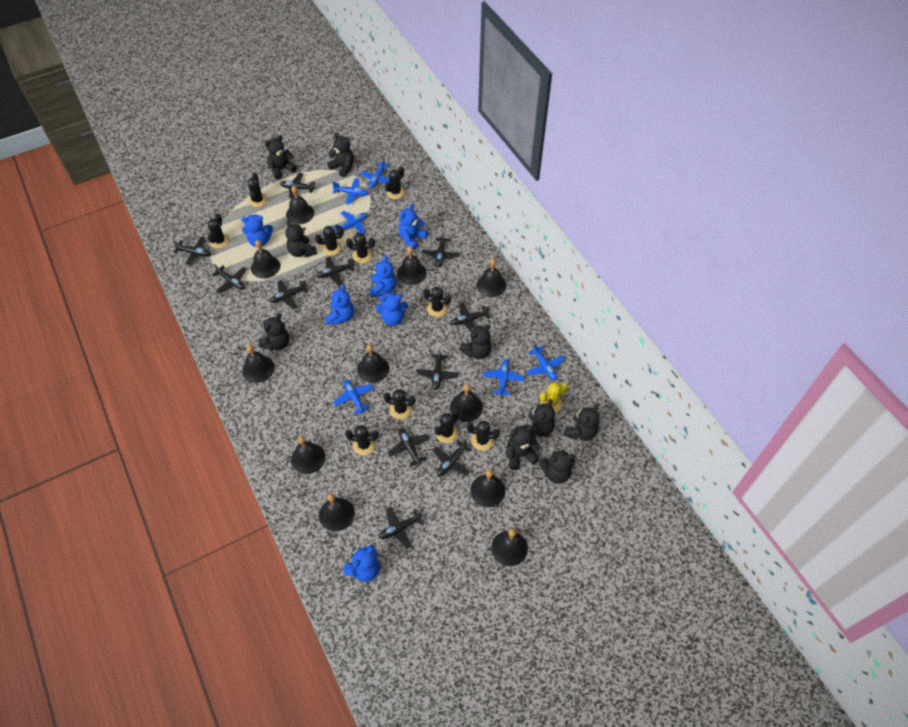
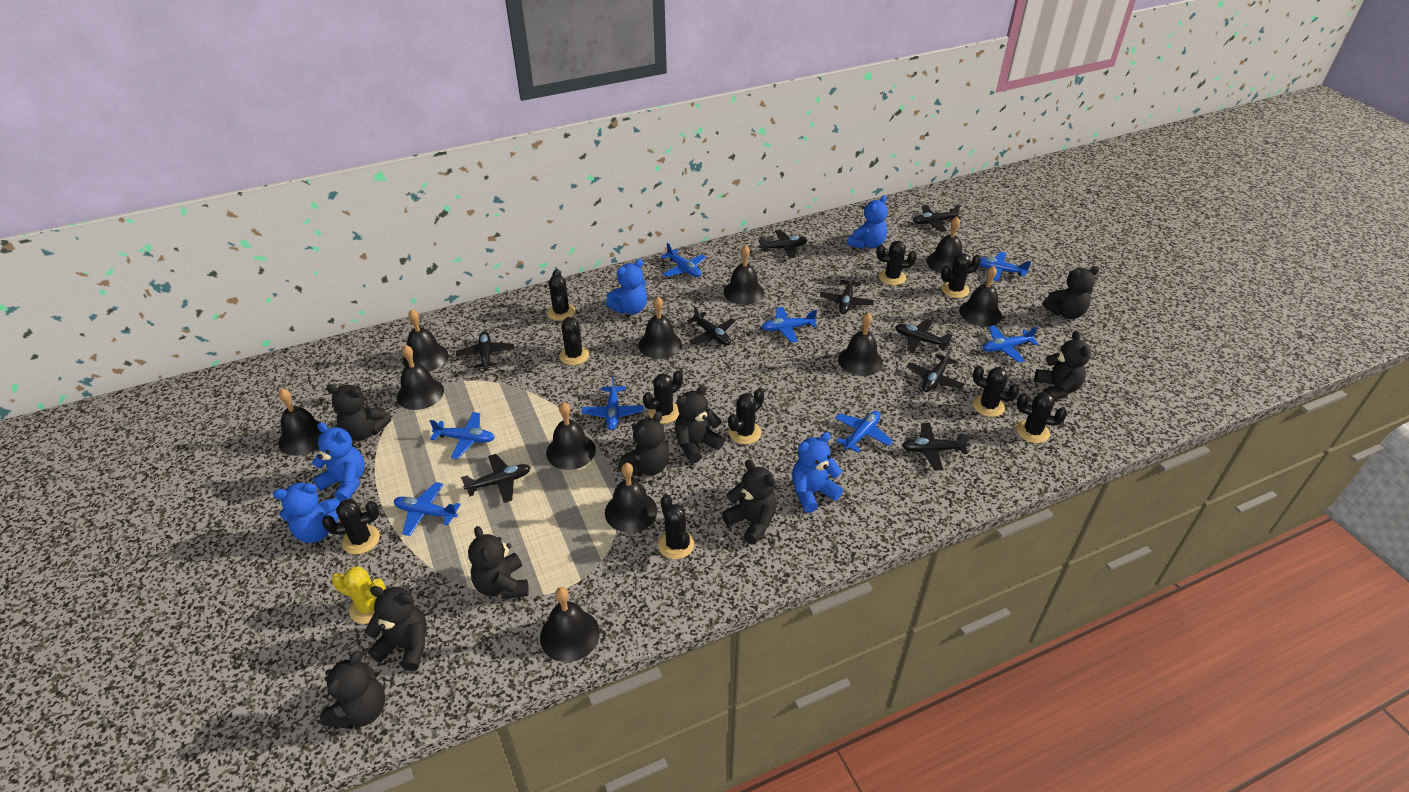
black plane: 11 -> 9
blue plane: 6 -> 8
blue teddy bear: 6 -> 5

